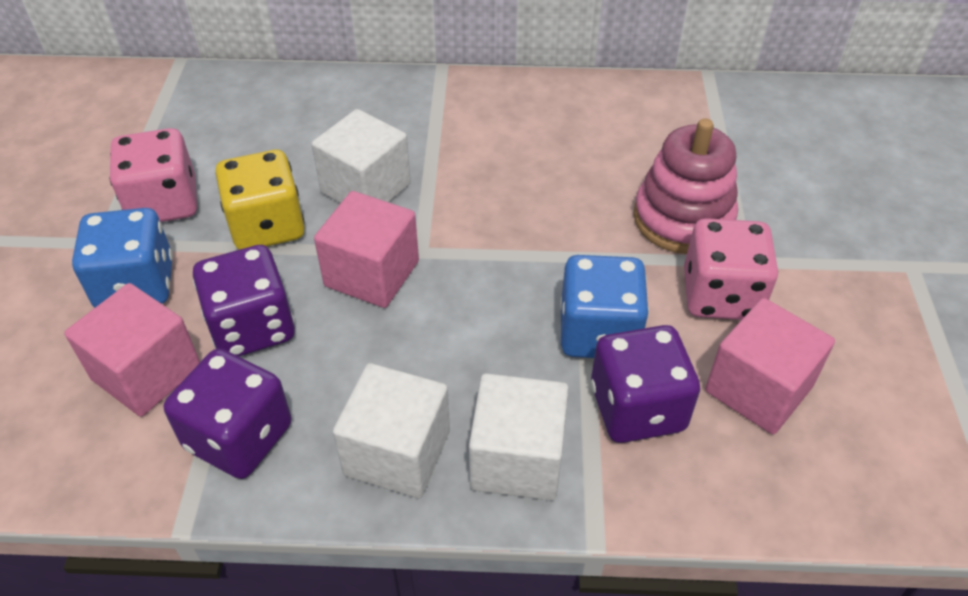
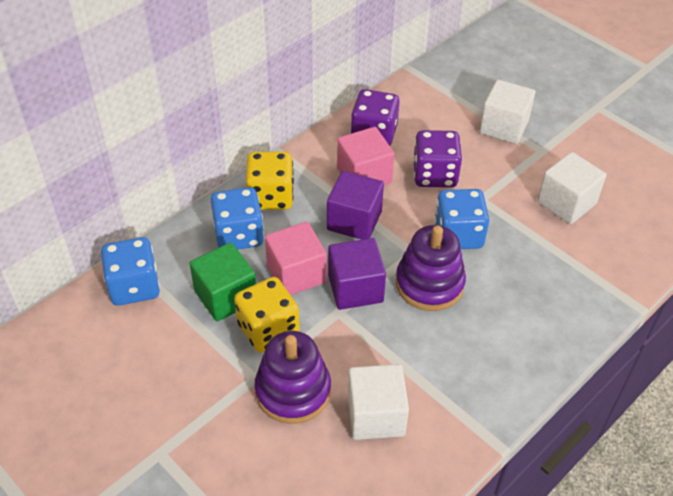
blue dice: 2 -> 3
green cube: 0 -> 1
pink cube: 3 -> 2
pink dice: 2 -> 0
pink stacking toy: 1 -> 0
purple cube: 0 -> 2
purple dice: 3 -> 2
purple stacking toy: 0 -> 2
yellow dice: 1 -> 2

